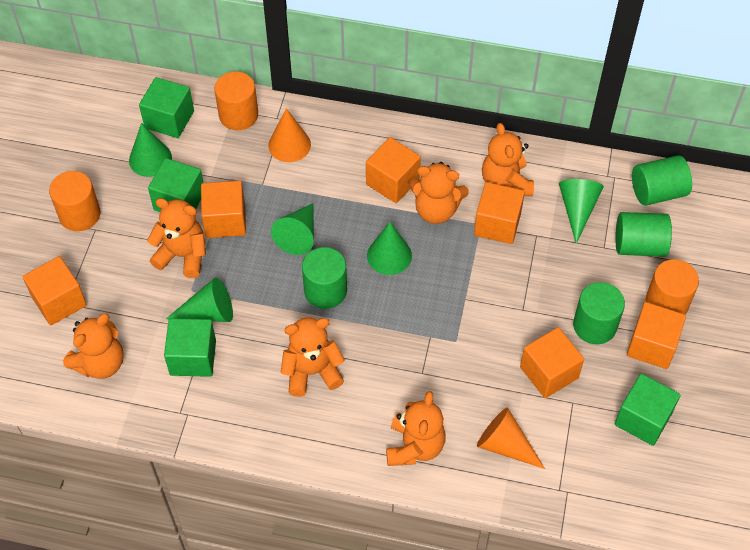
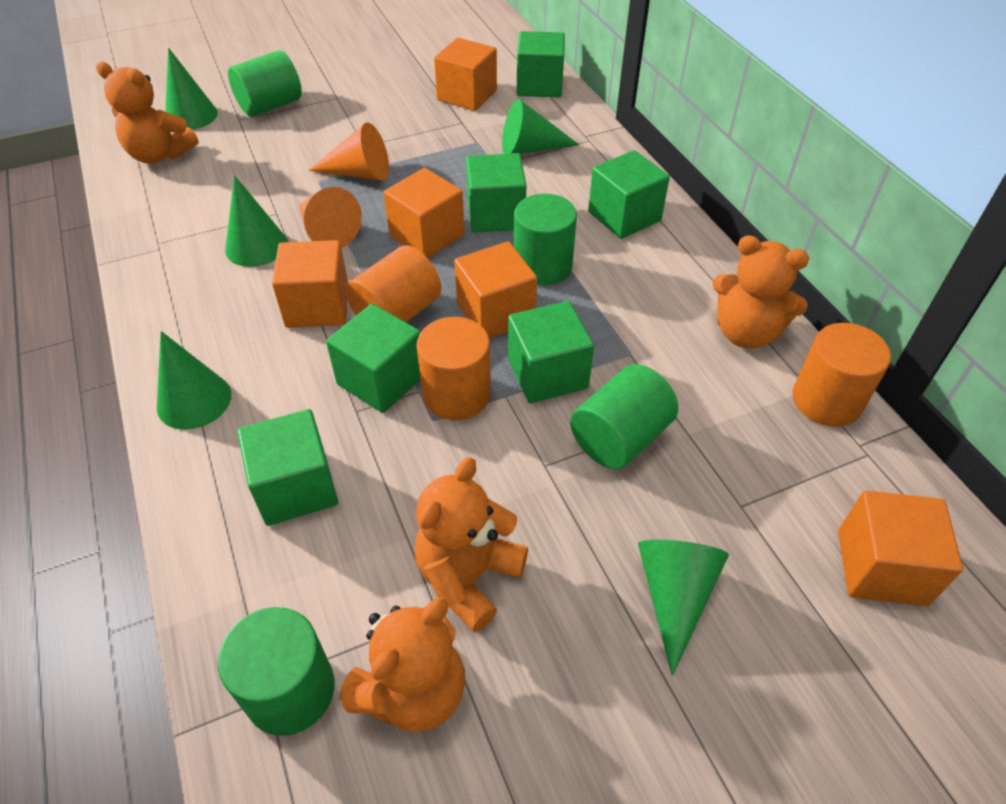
green cube: 4 -> 6
orange cube: 6 -> 5
orange teddy bear: 6 -> 4

